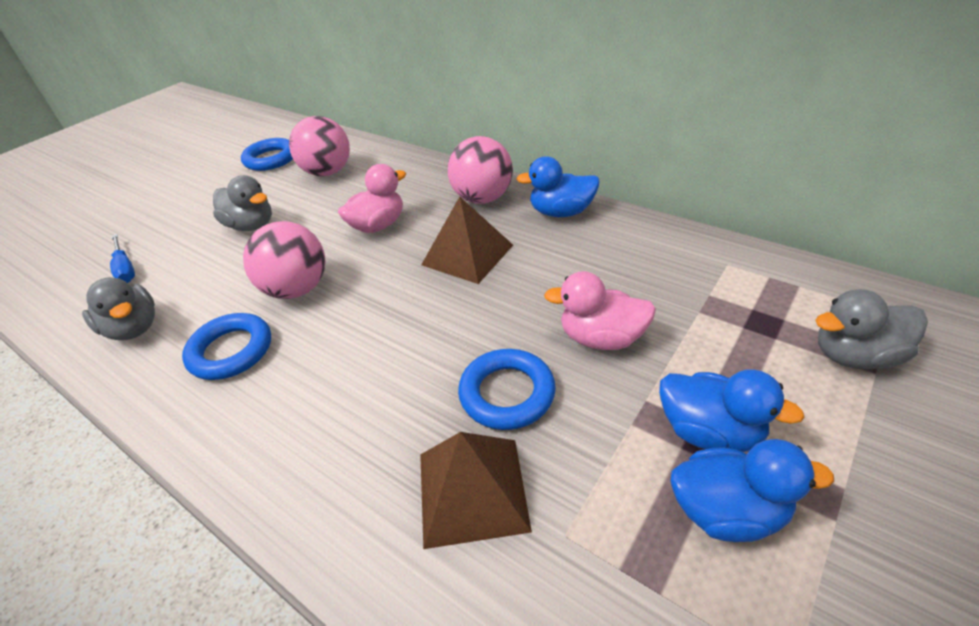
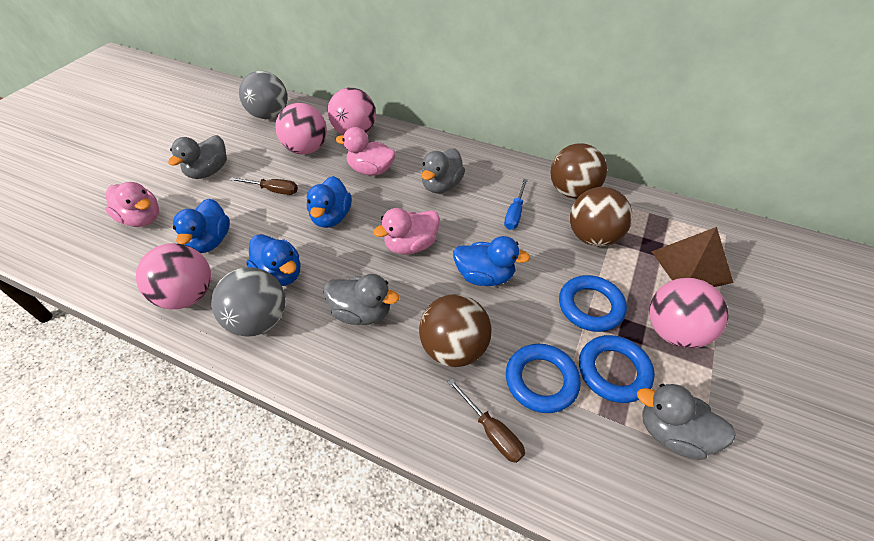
blue duck: 3 -> 4
brown ball: 0 -> 3
brown pyramid: 2 -> 1
brown screwdriver: 0 -> 2
grey ball: 0 -> 2
grey duck: 3 -> 4
pink ball: 3 -> 4
pink duck: 2 -> 3

